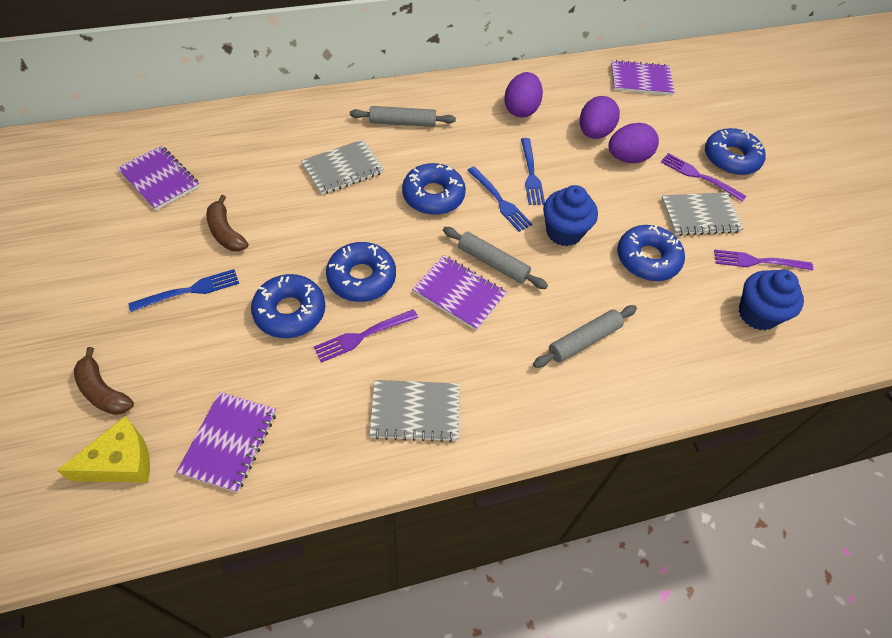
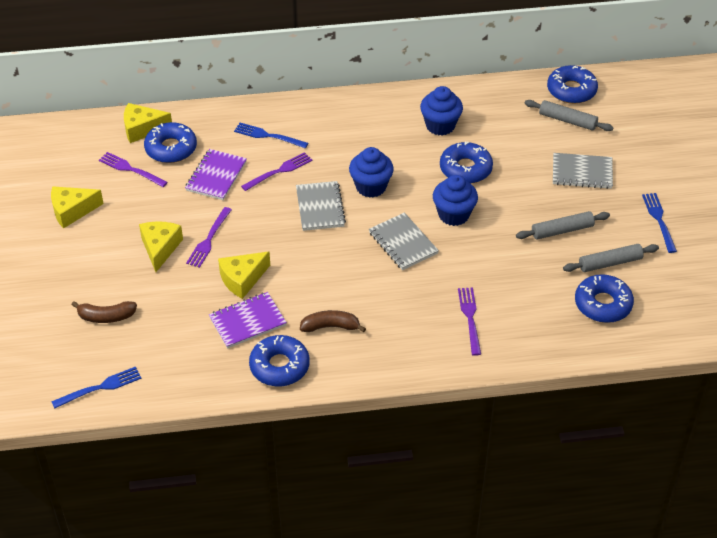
blue cupcake: 2 -> 3
purple egg: 3 -> 0
purple fork: 3 -> 4
purple notebook: 4 -> 2
yellow cheese: 1 -> 4

